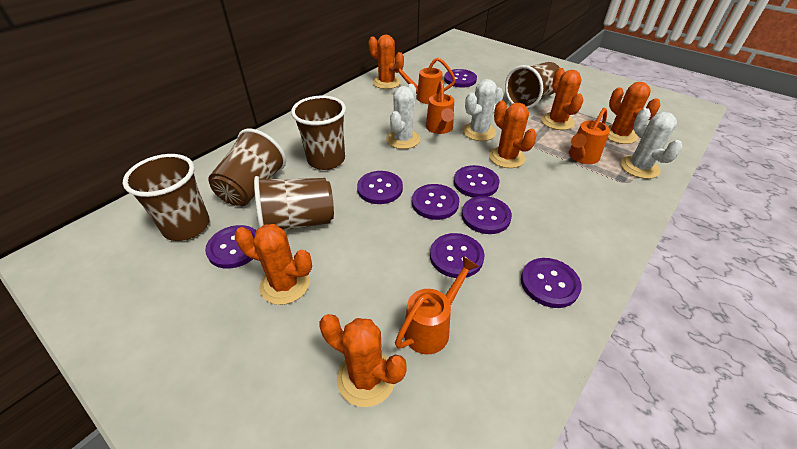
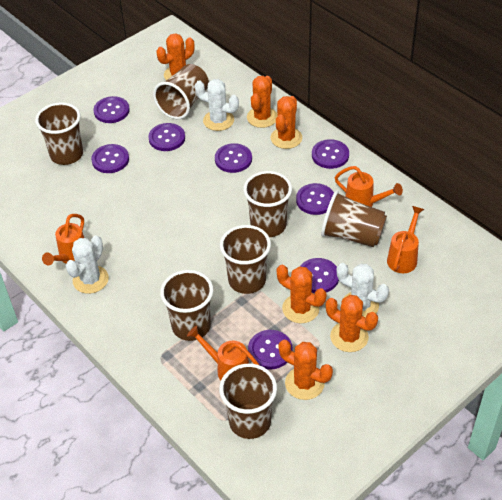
brown cup: 5 -> 7

